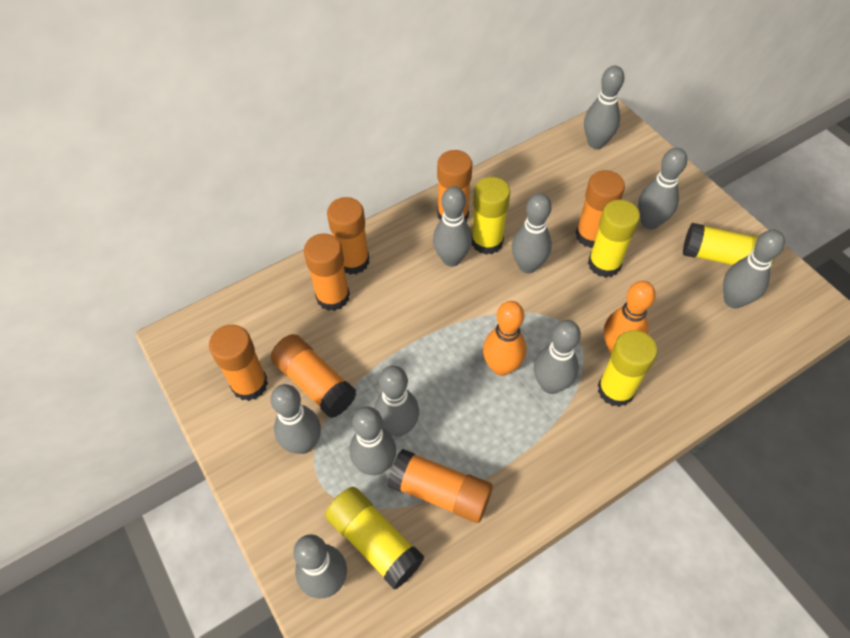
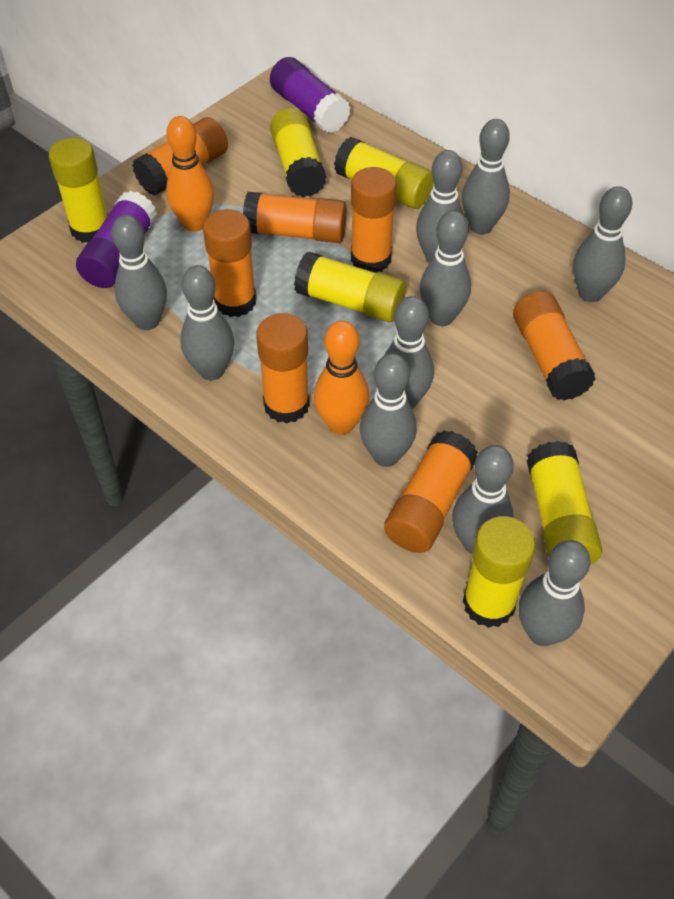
purple glue stick: 0 -> 2
yellow glue stick: 5 -> 6

